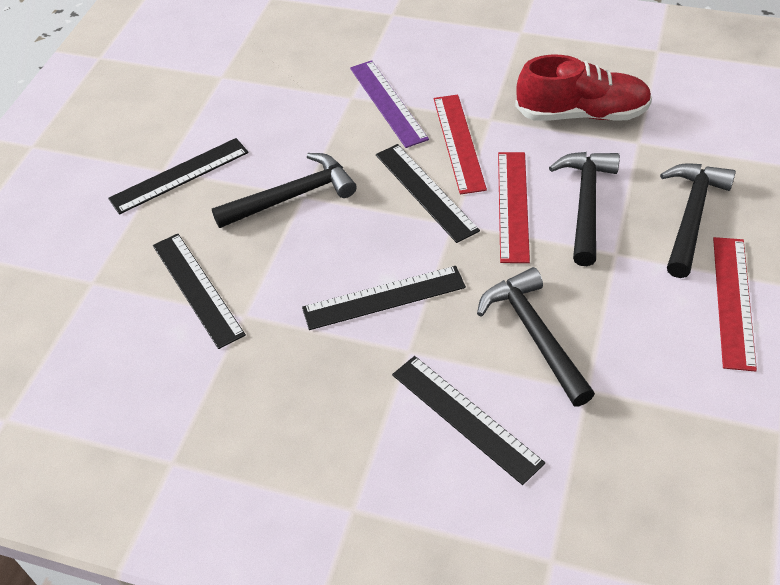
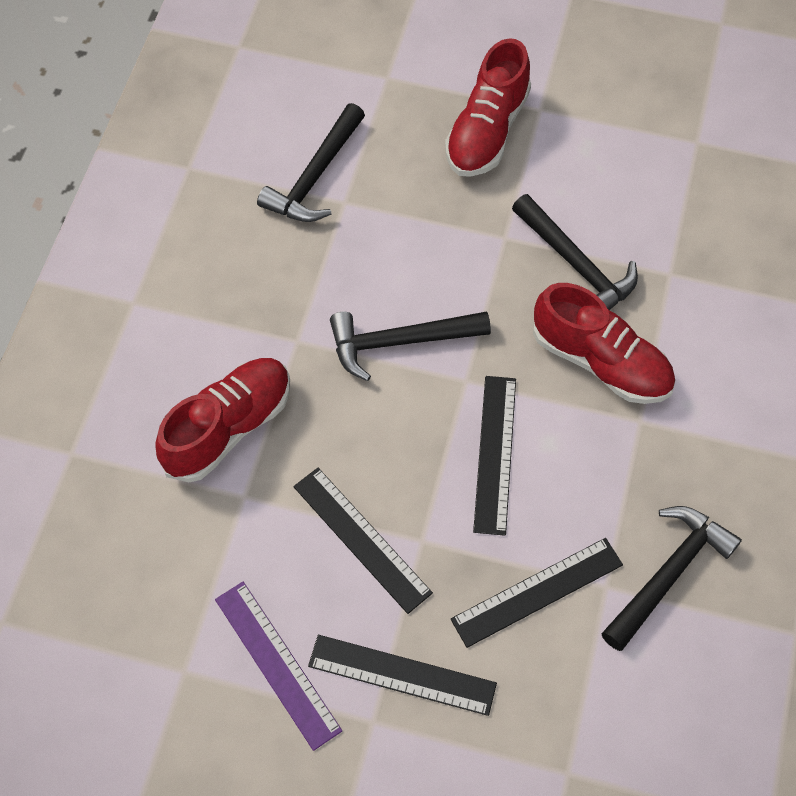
black ruler: 5 -> 4
red ruler: 3 -> 0
red shoe: 1 -> 3

